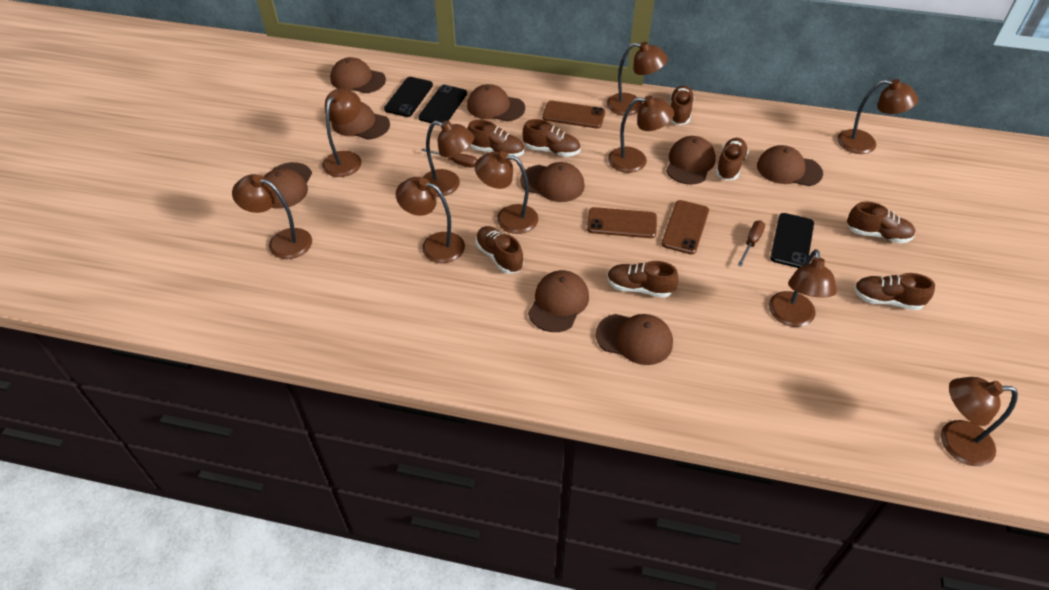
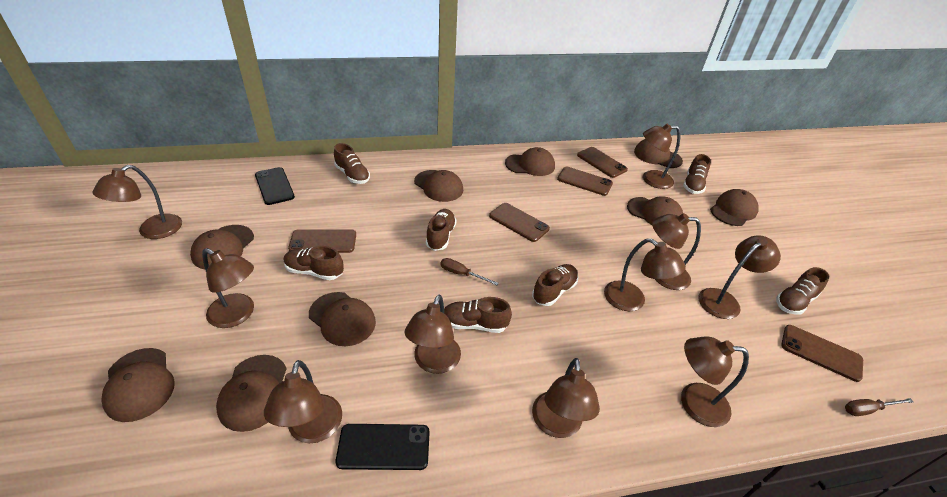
black phone: 3 -> 2
brown phone: 3 -> 5
brown shoe: 8 -> 7

